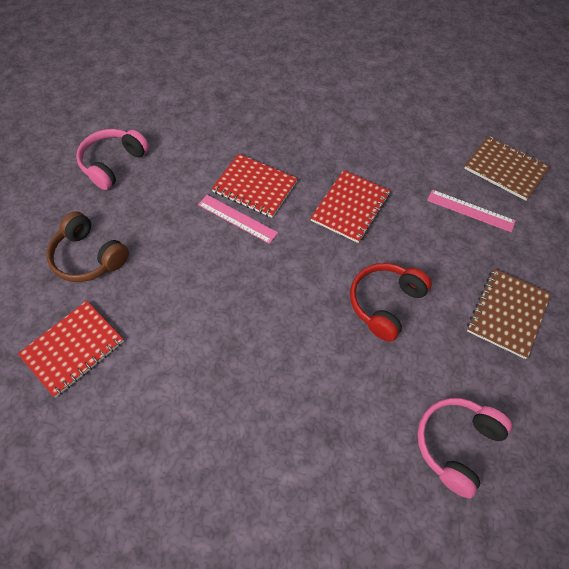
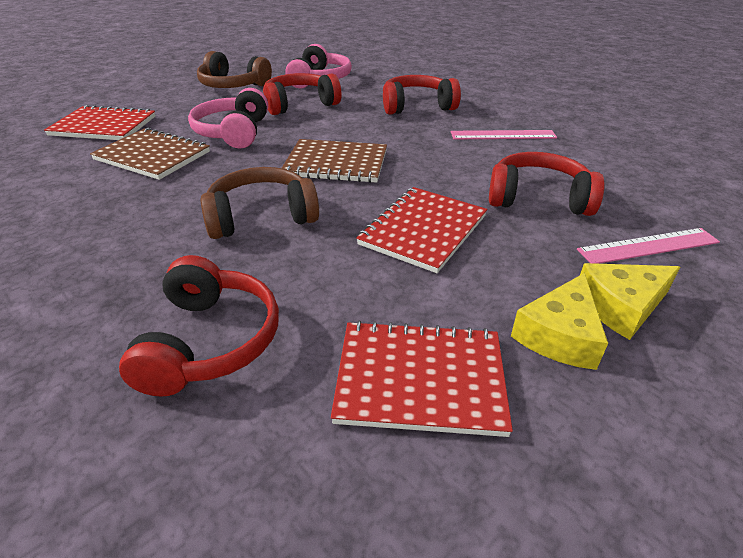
brown headphones: 1 -> 2
red headphones: 1 -> 4
yellow cheese: 0 -> 2

